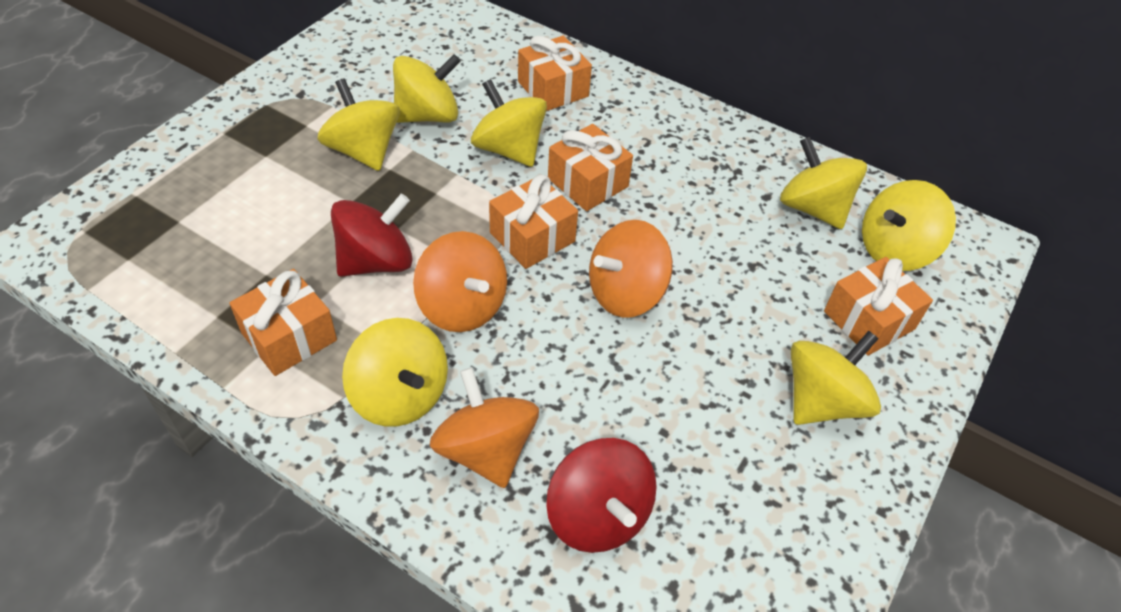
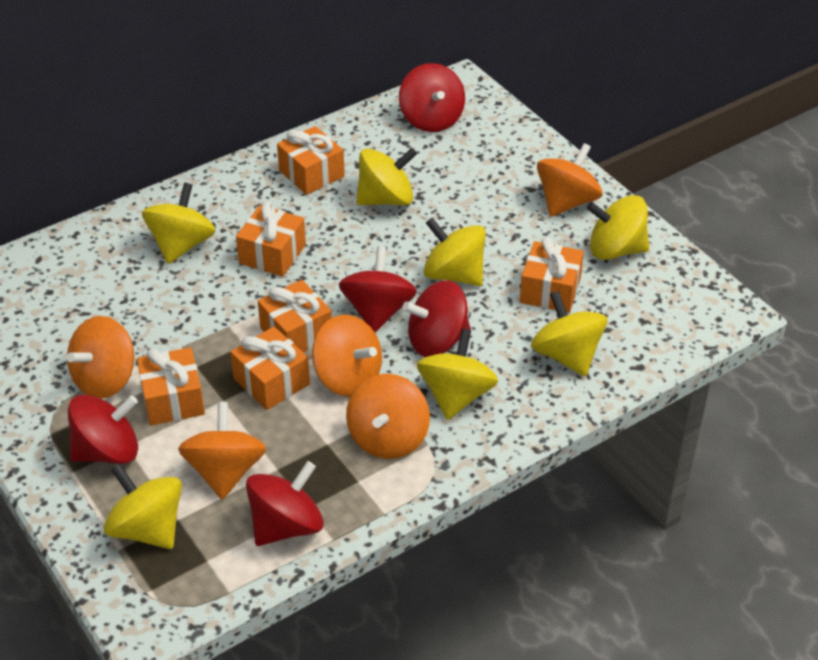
orange gift: 5 -> 6
orange spinning top: 3 -> 5
red spinning top: 2 -> 5

